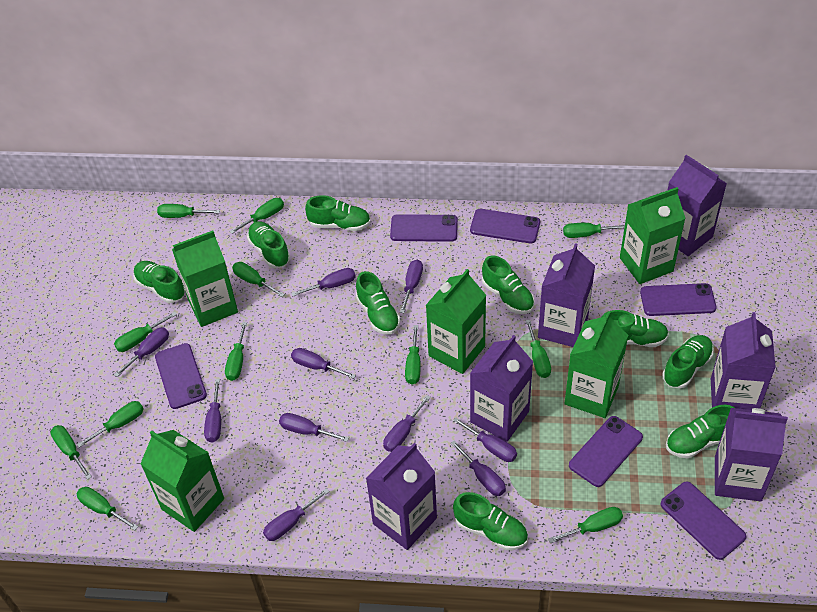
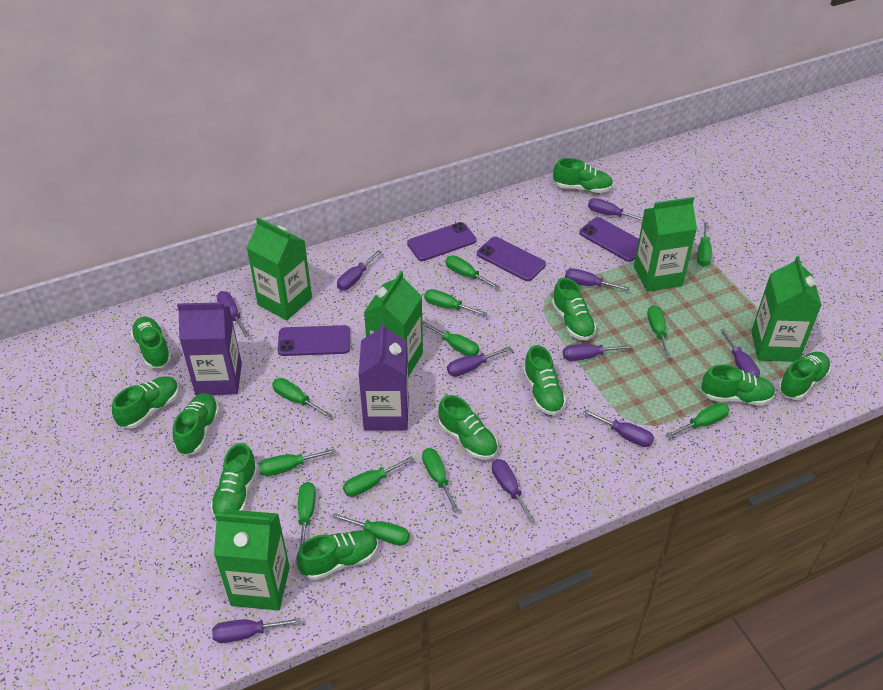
green shoe: 9 -> 11
purple carton: 6 -> 2
purple phone: 6 -> 4

